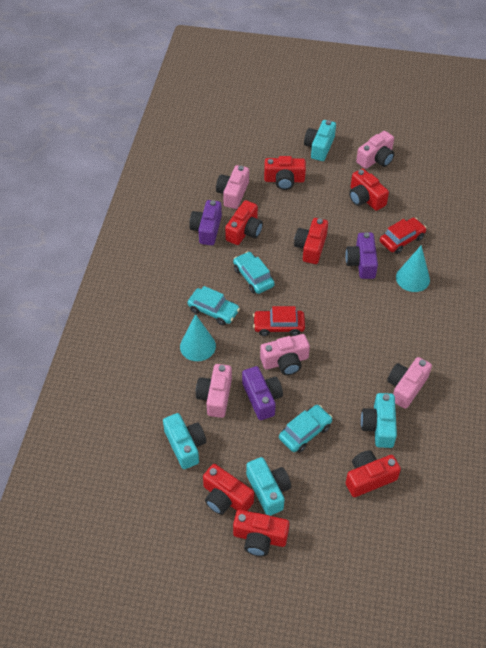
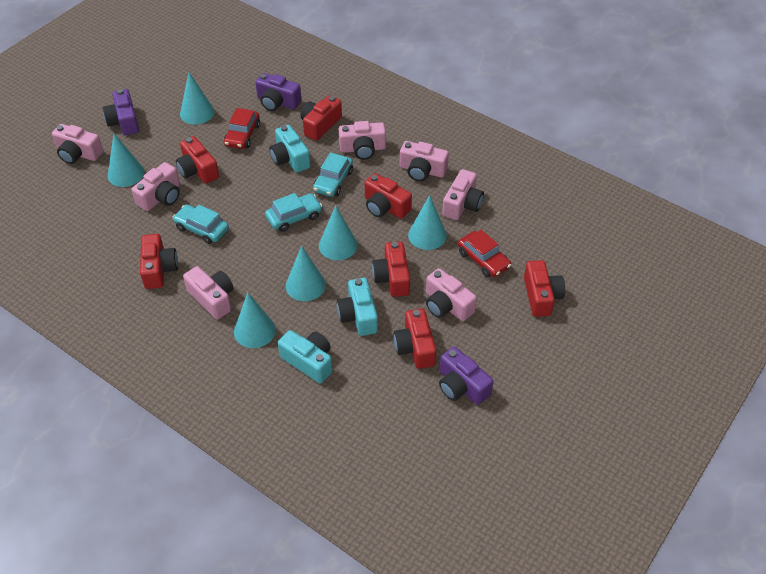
pink camera: 5 -> 7
turquoise camera: 4 -> 3
turquoise cone: 2 -> 6

